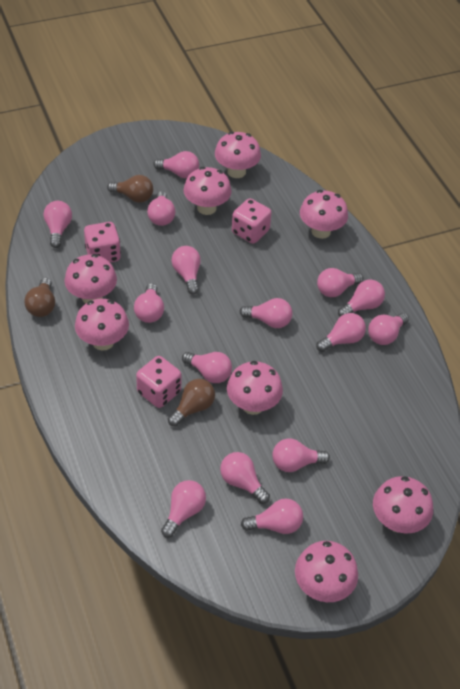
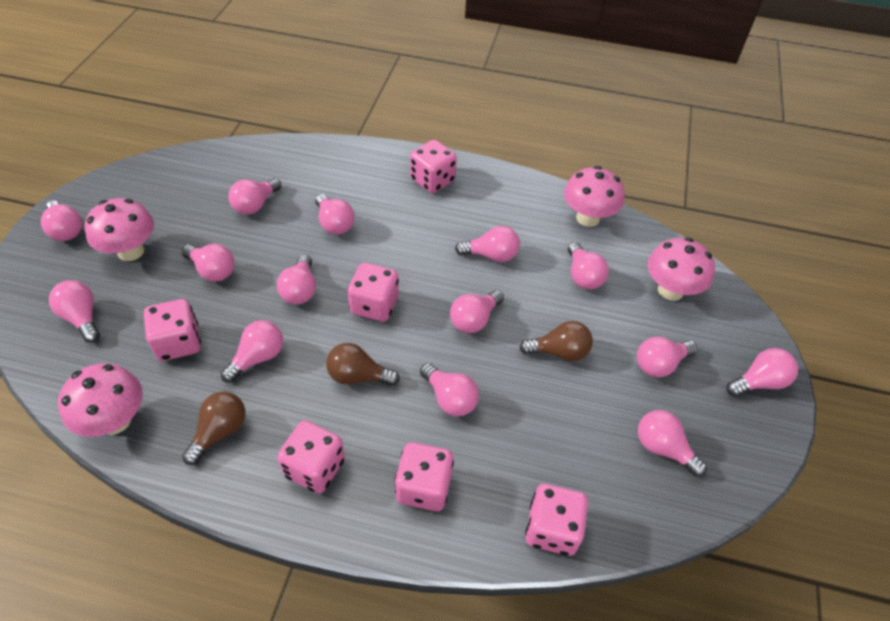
pink dice: 3 -> 6
pink light bulb: 15 -> 14
pink mushroom: 8 -> 4

